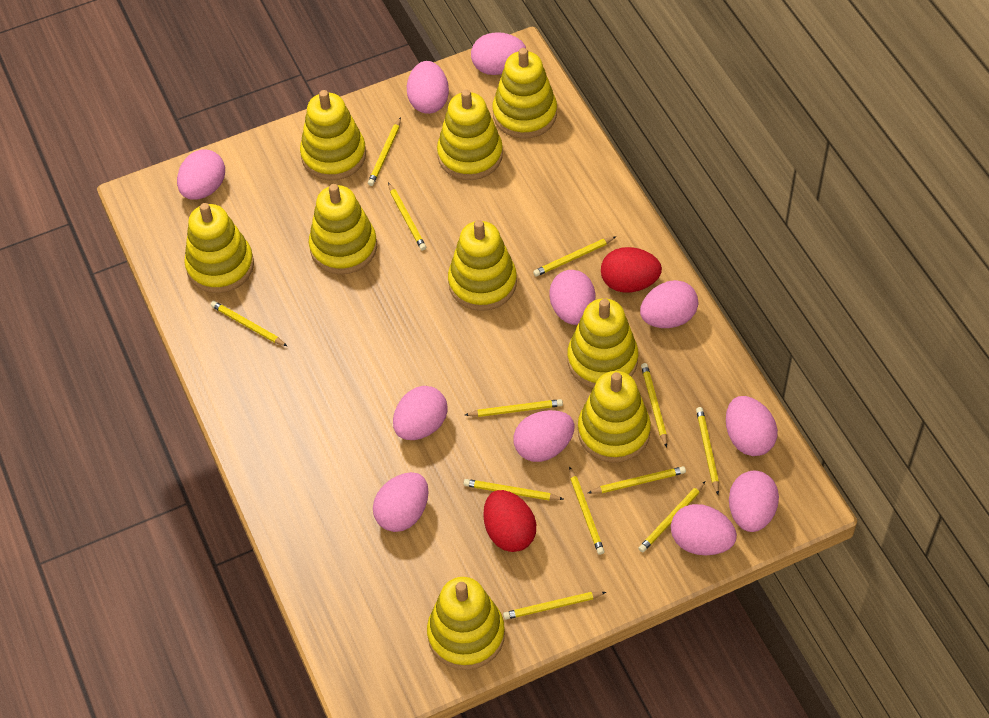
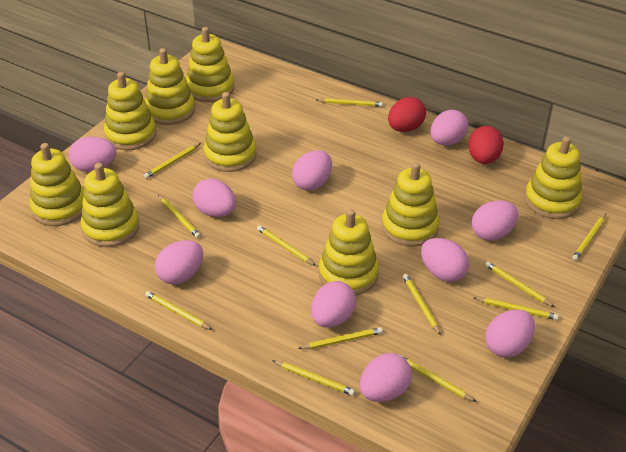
pink egg: 11 -> 10

